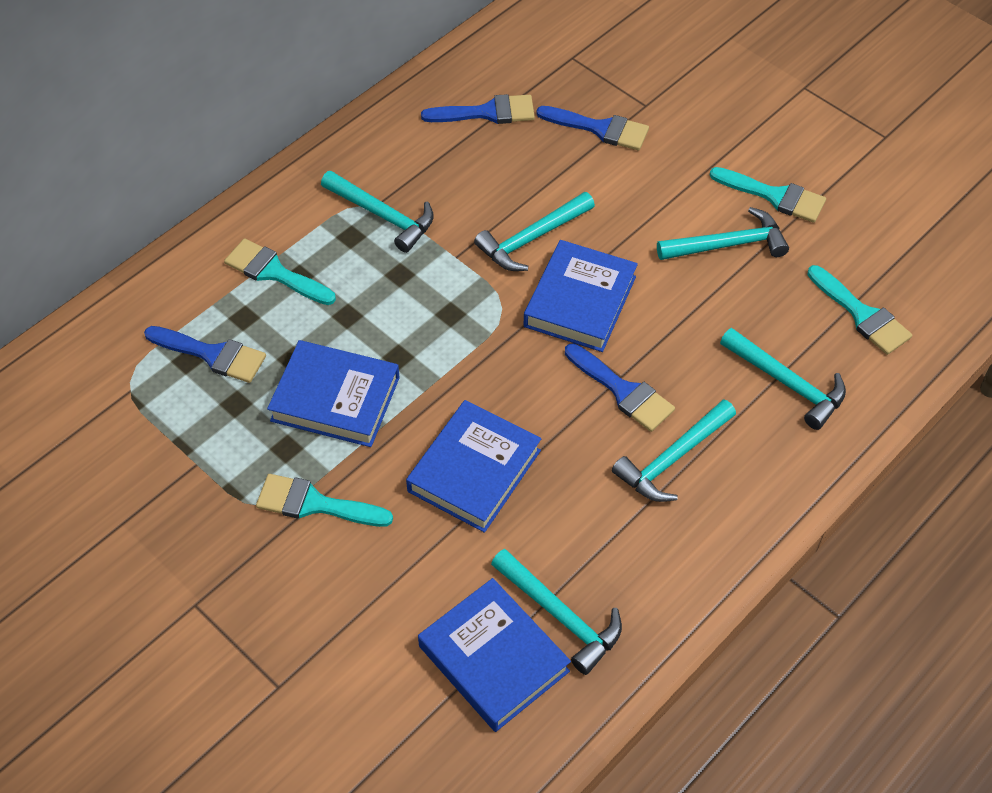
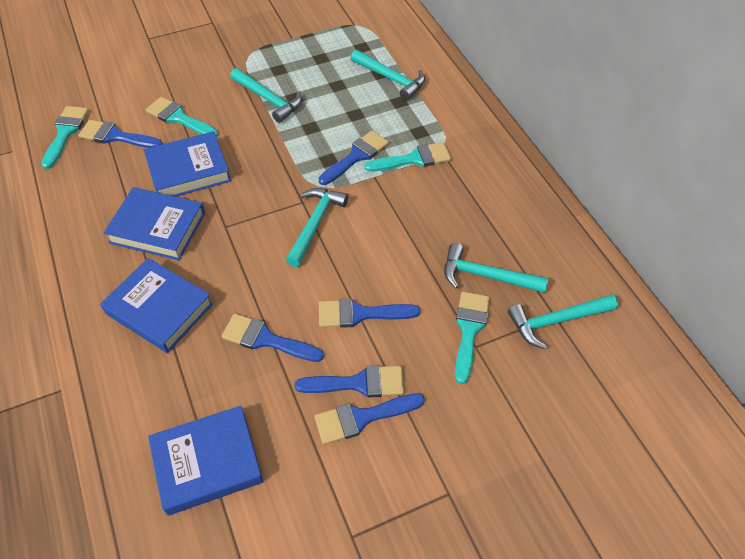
blue brush: 4 -> 6
turquoise hammer: 6 -> 5

